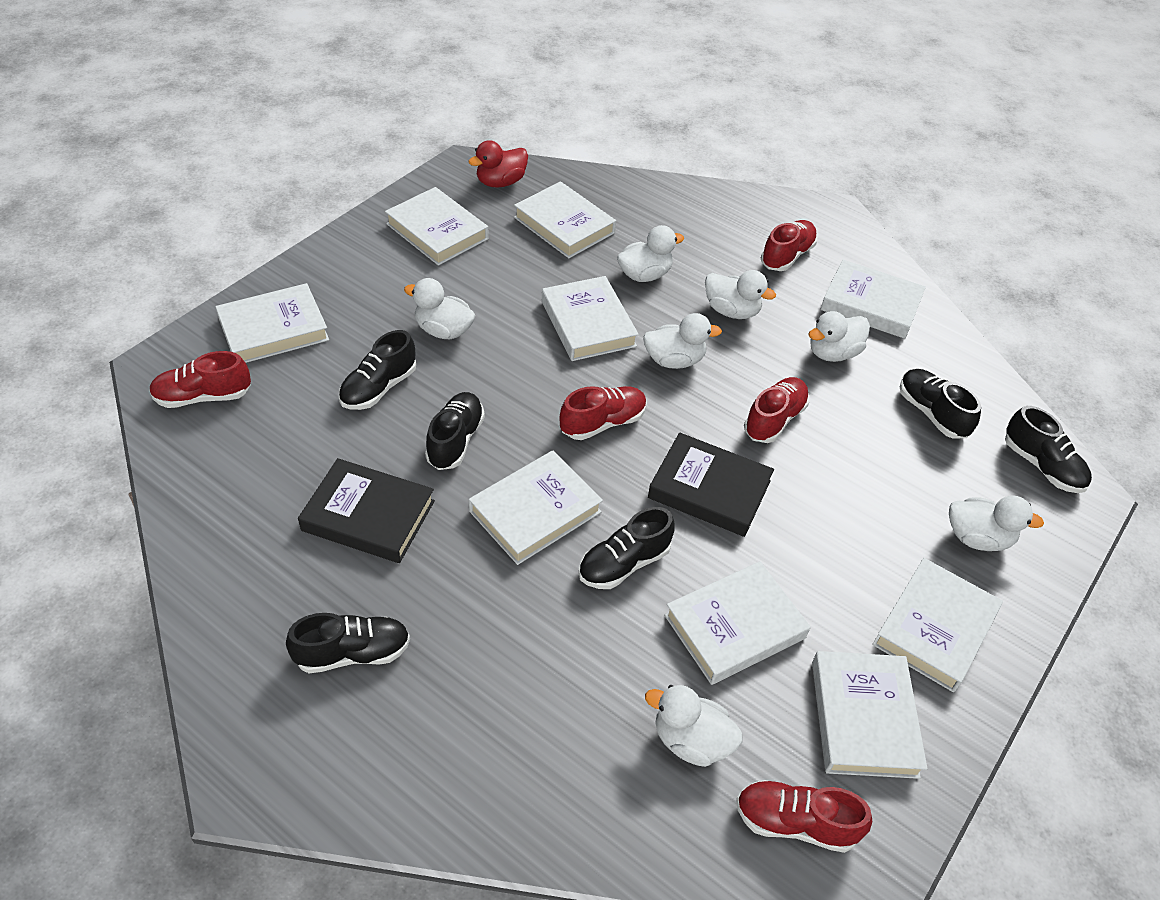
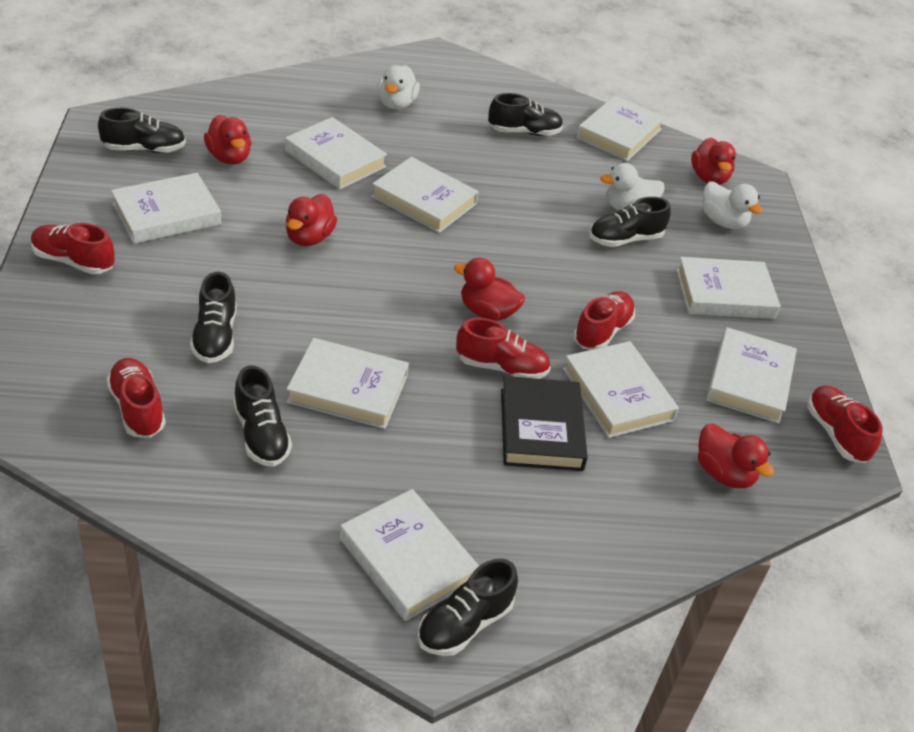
black book: 2 -> 1
red duck: 1 -> 5
white duck: 7 -> 3

